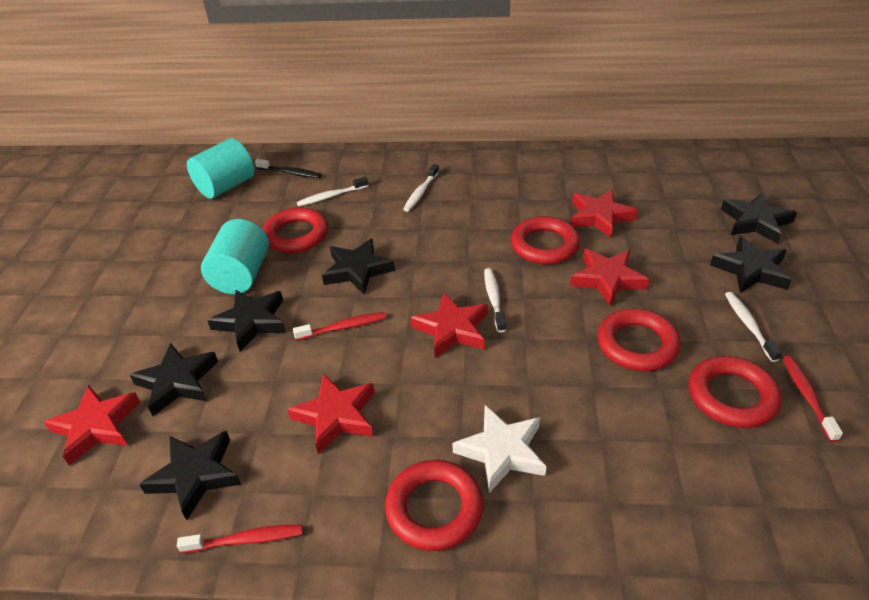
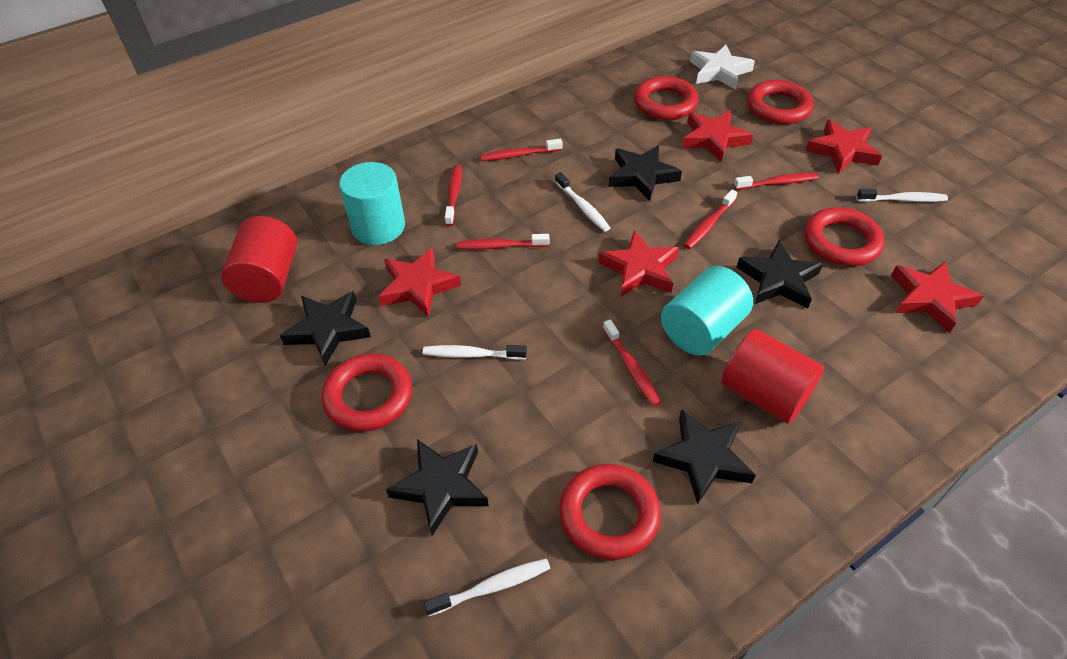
black star: 6 -> 5
black toothbrush: 1 -> 0
red cylinder: 0 -> 2
red toothbrush: 3 -> 6

